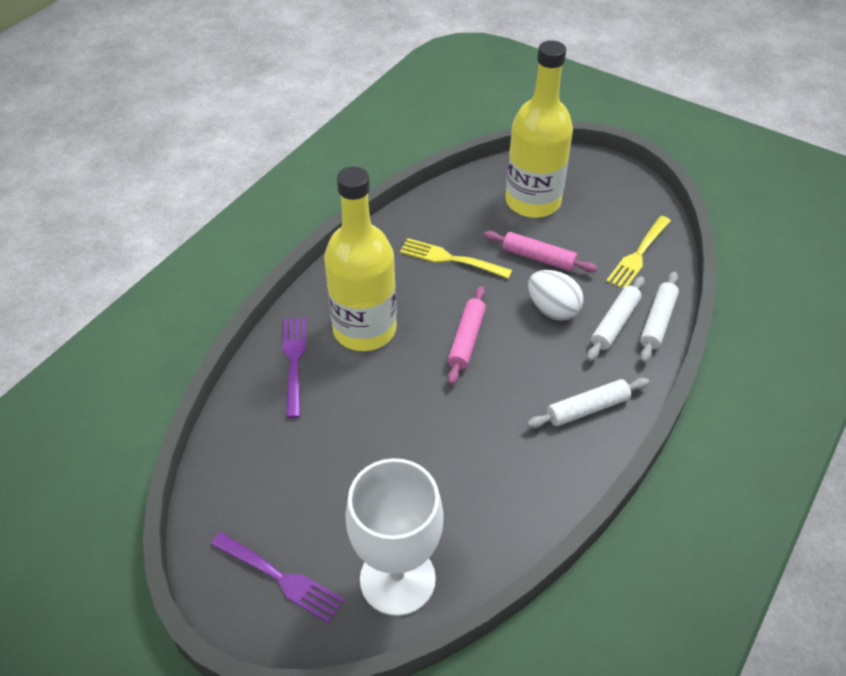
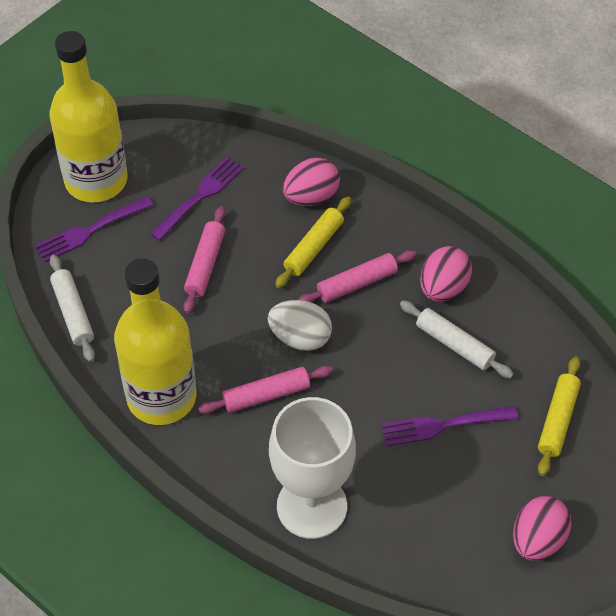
pink egg: 0 -> 3
pink rolling pin: 2 -> 3
purple fork: 2 -> 3
white rolling pin: 3 -> 2
yellow fork: 2 -> 0
yellow rolling pin: 0 -> 2

